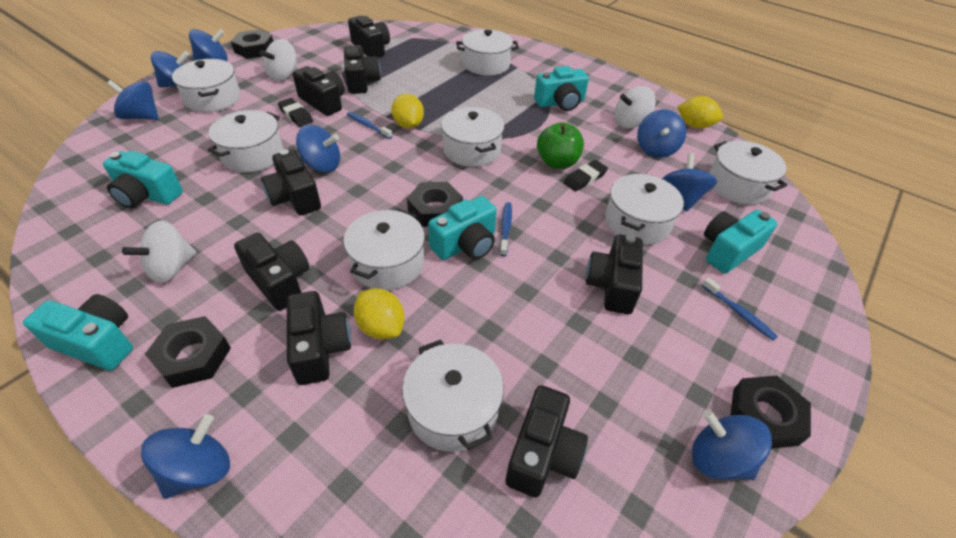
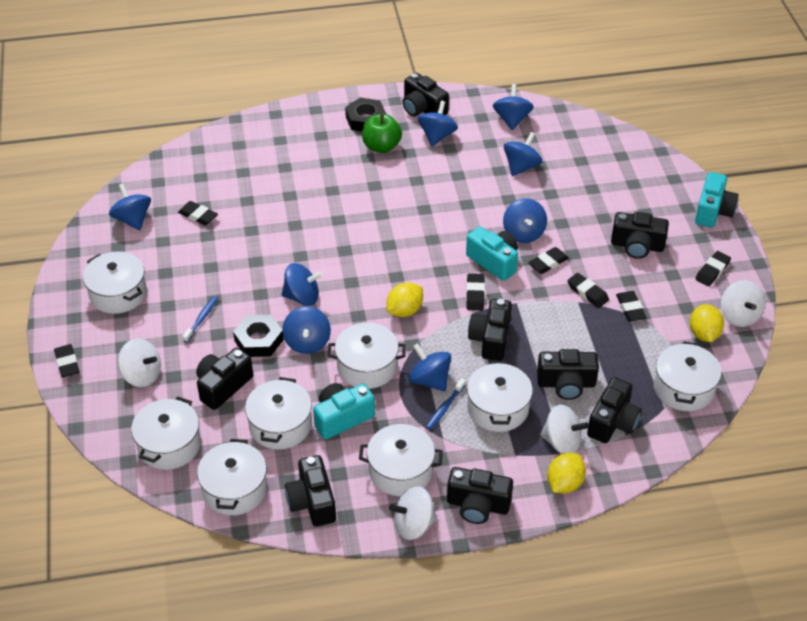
black eraser: 2 -> 7
black nut: 4 -> 2
blue toothbrush: 3 -> 2
turquoise camera: 5 -> 3
white spinning top: 3 -> 4

